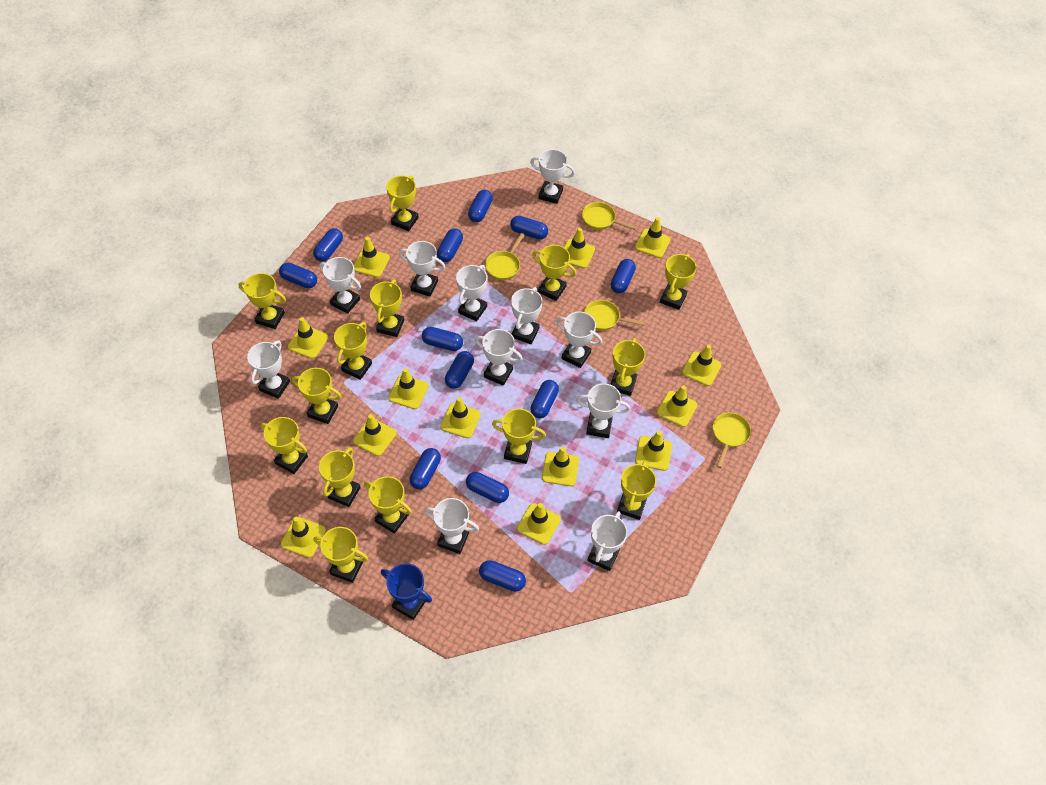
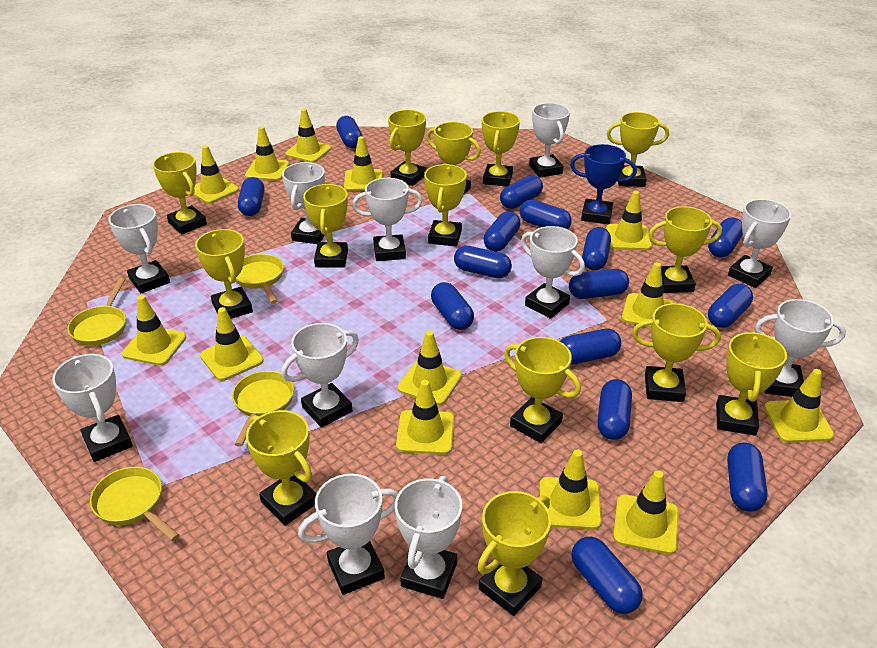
blue capsule: 12 -> 15

